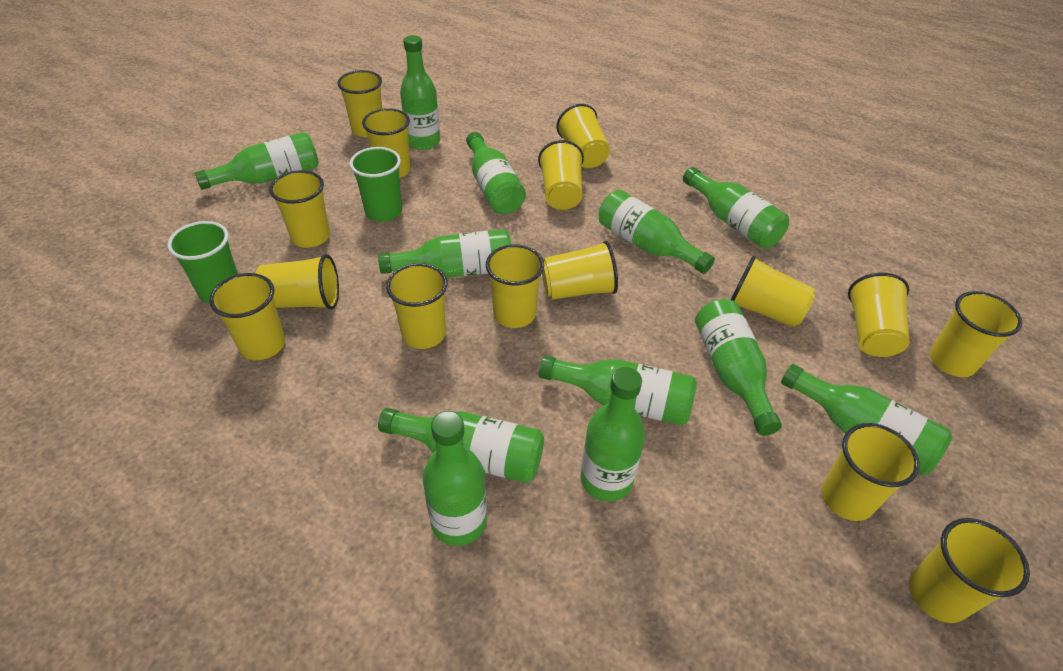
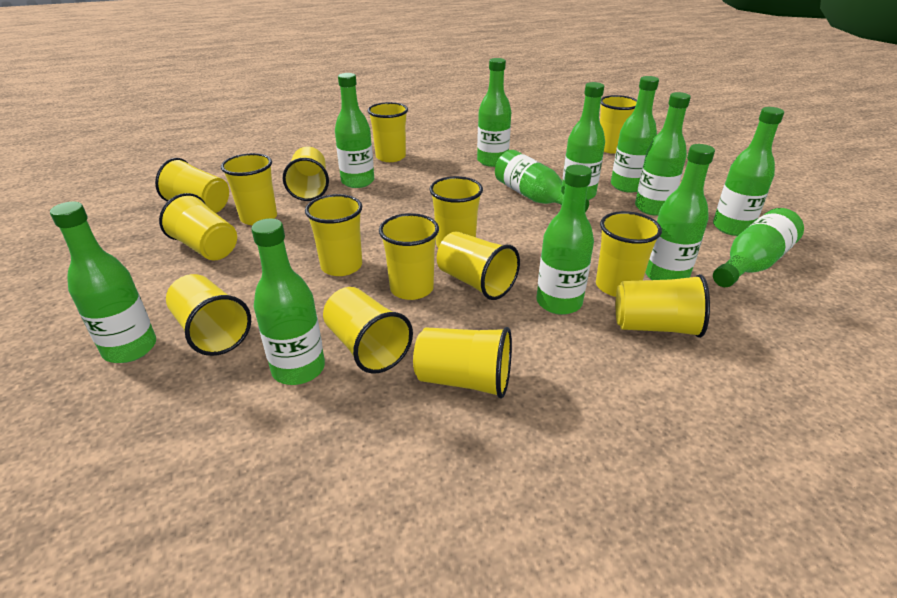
green cup: 2 -> 0

